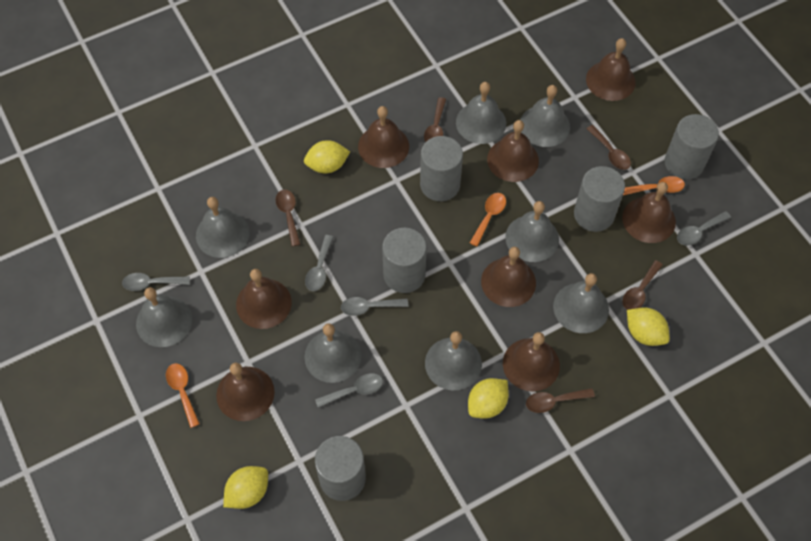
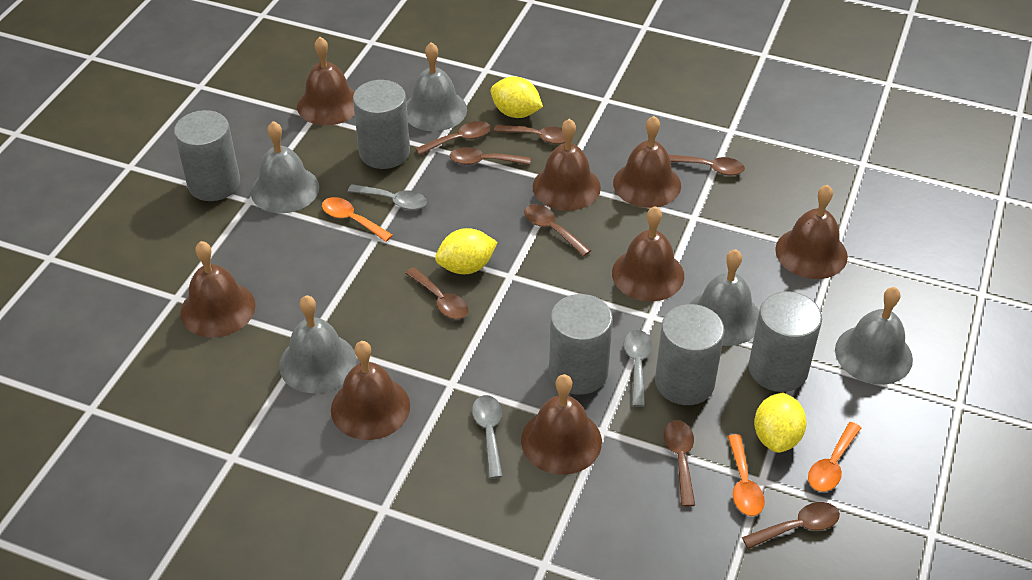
brown spoon: 5 -> 8
grey bell: 8 -> 5
grey spoon: 5 -> 3
yellow lemon: 4 -> 3

